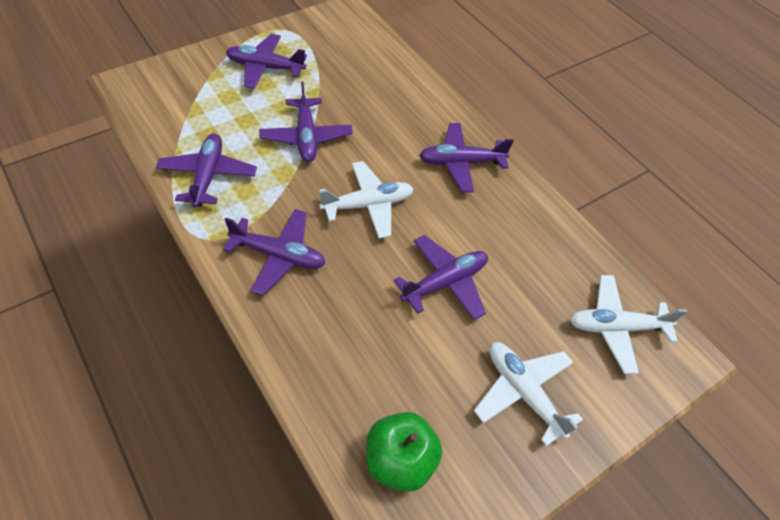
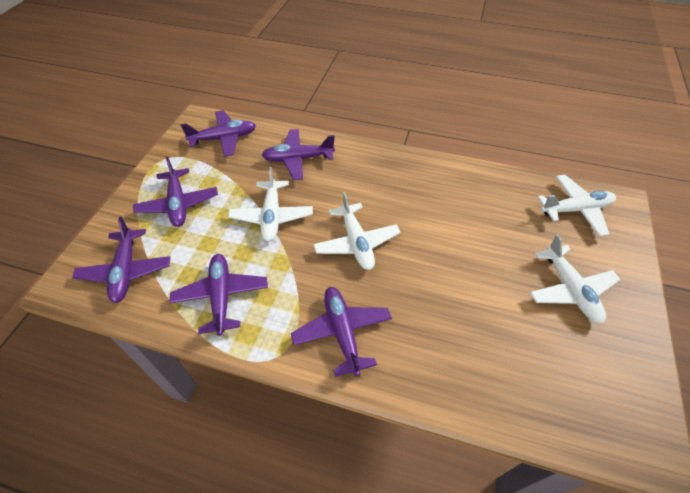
green apple: 1 -> 0
white plane: 3 -> 4

